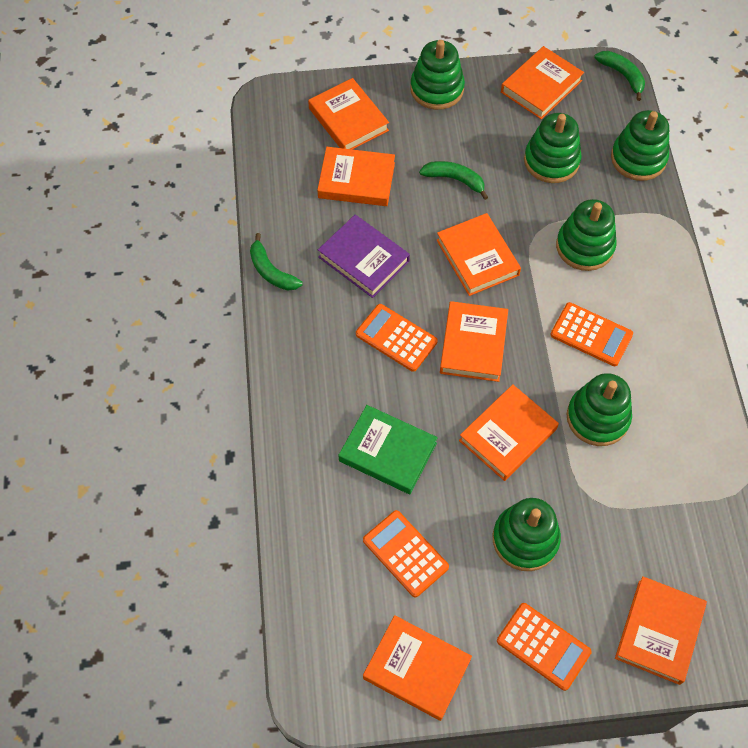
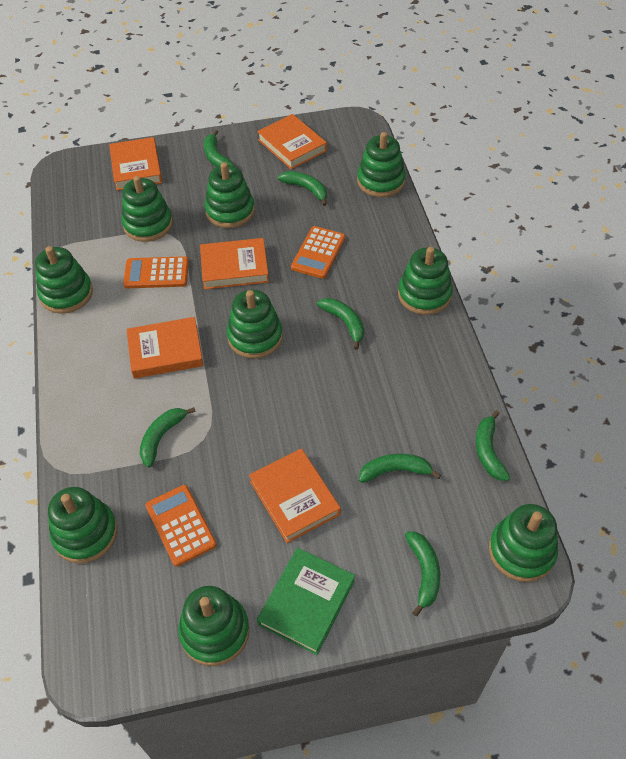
green banana: 3 -> 7
green stacking toy: 6 -> 9
orange book: 8 -> 5
orange calculator: 4 -> 3
purple book: 1 -> 0

